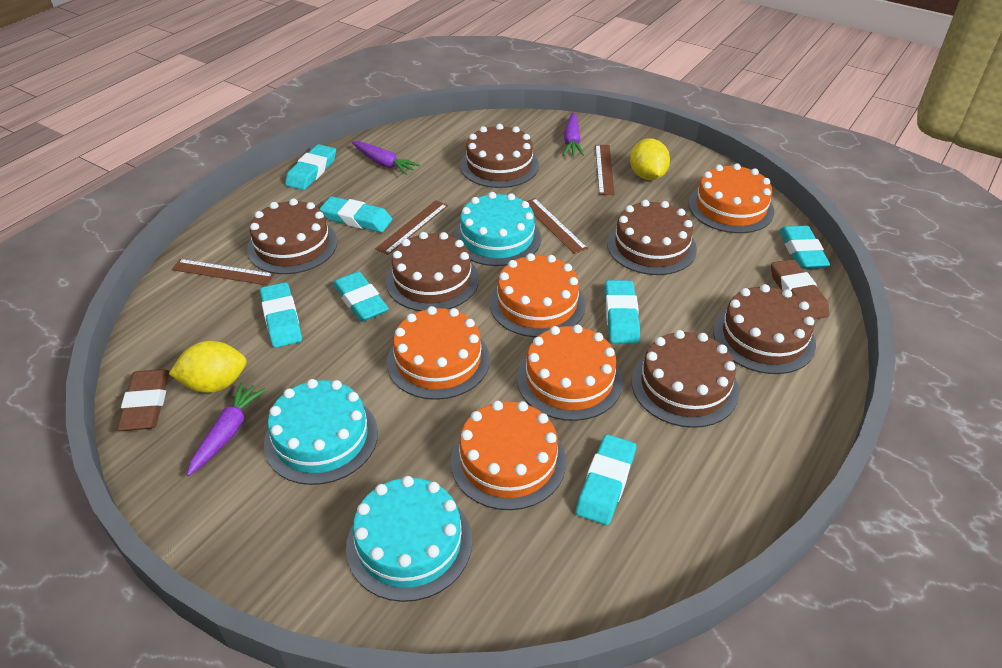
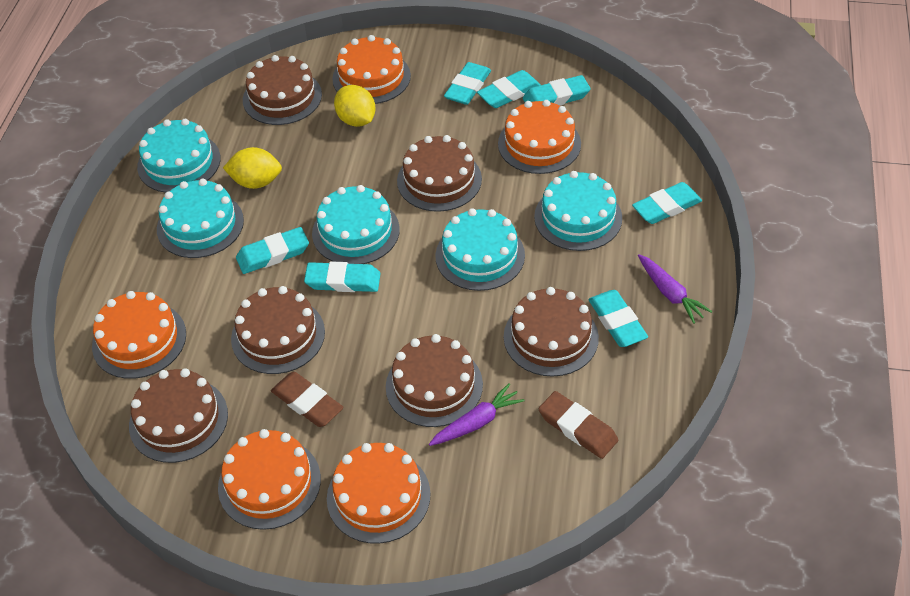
brown ruler: 4 -> 0
purple carrot: 3 -> 2
turquoise cake: 3 -> 5

